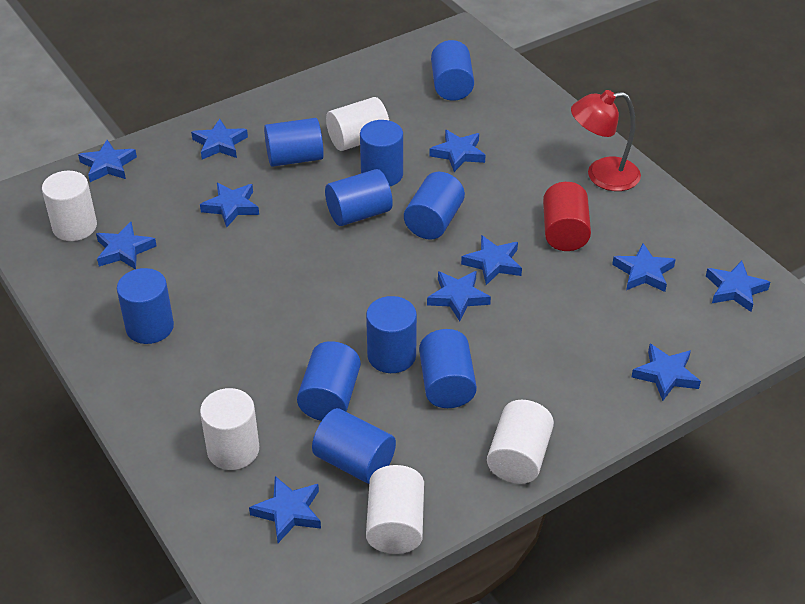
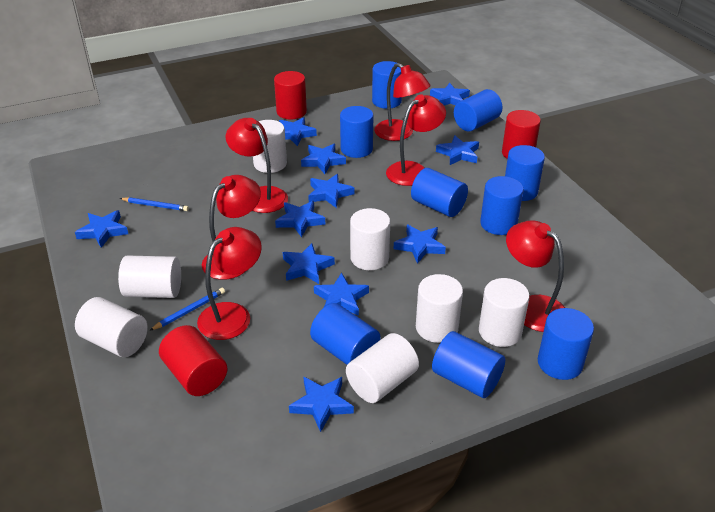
blue cylinder: 10 -> 9
blue pencil: 0 -> 2
red cylinder: 1 -> 3
red lamp: 1 -> 6
white cylinder: 5 -> 7

